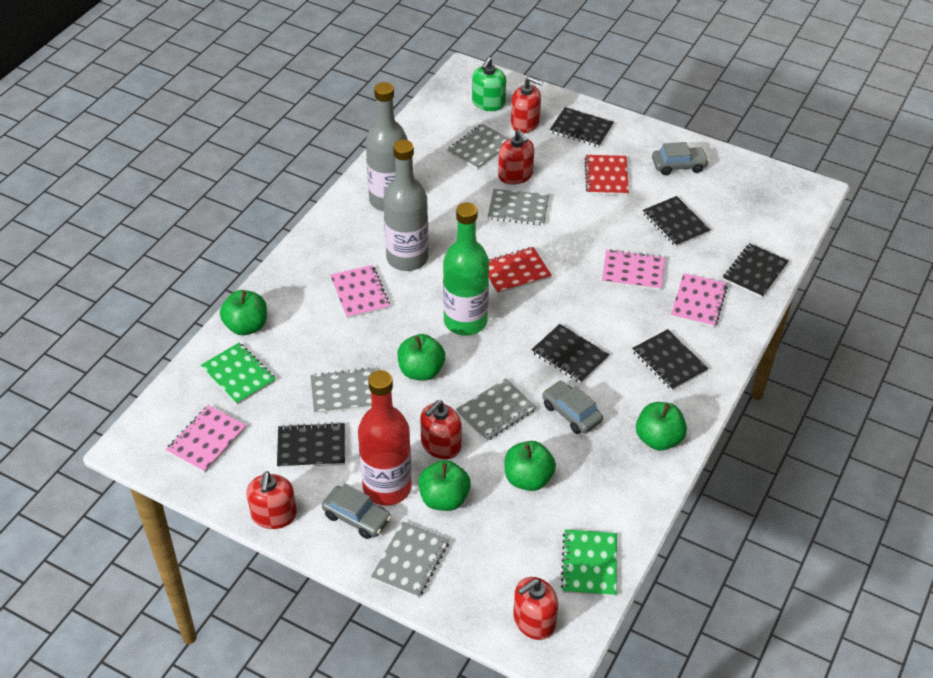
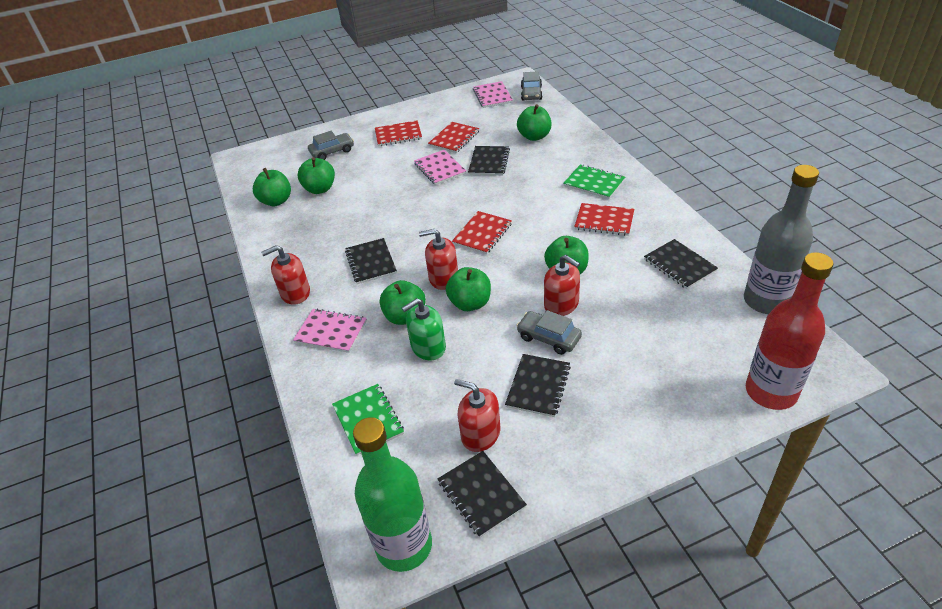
black notebook: 6 -> 5
green apple: 5 -> 6
grey bottle: 2 -> 1
grey notebook: 5 -> 0
pink notebook: 4 -> 3
red notebook: 2 -> 4
red soap dispenser: 5 -> 4

